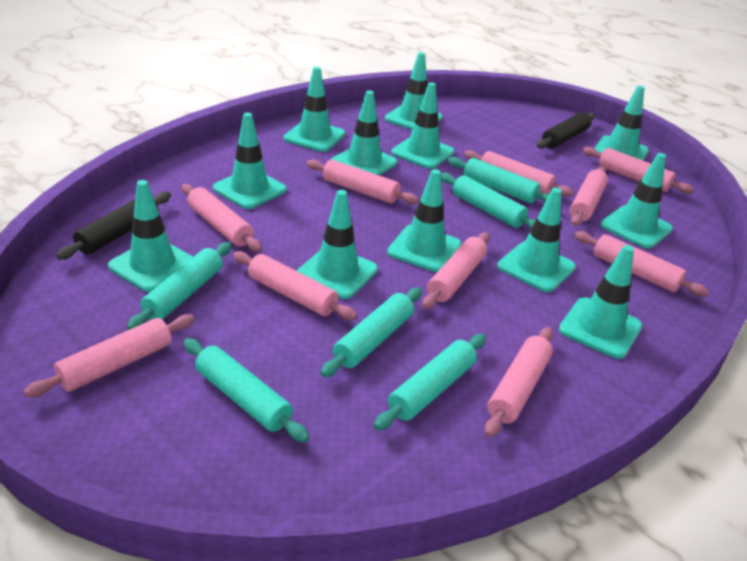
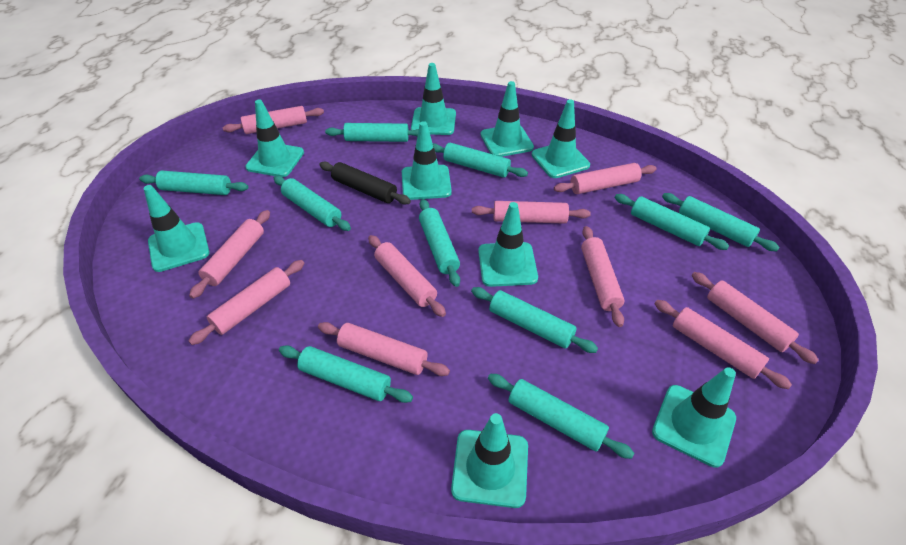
black rolling pin: 2 -> 1
turquoise rolling pin: 6 -> 10
turquoise traffic cone: 12 -> 9

